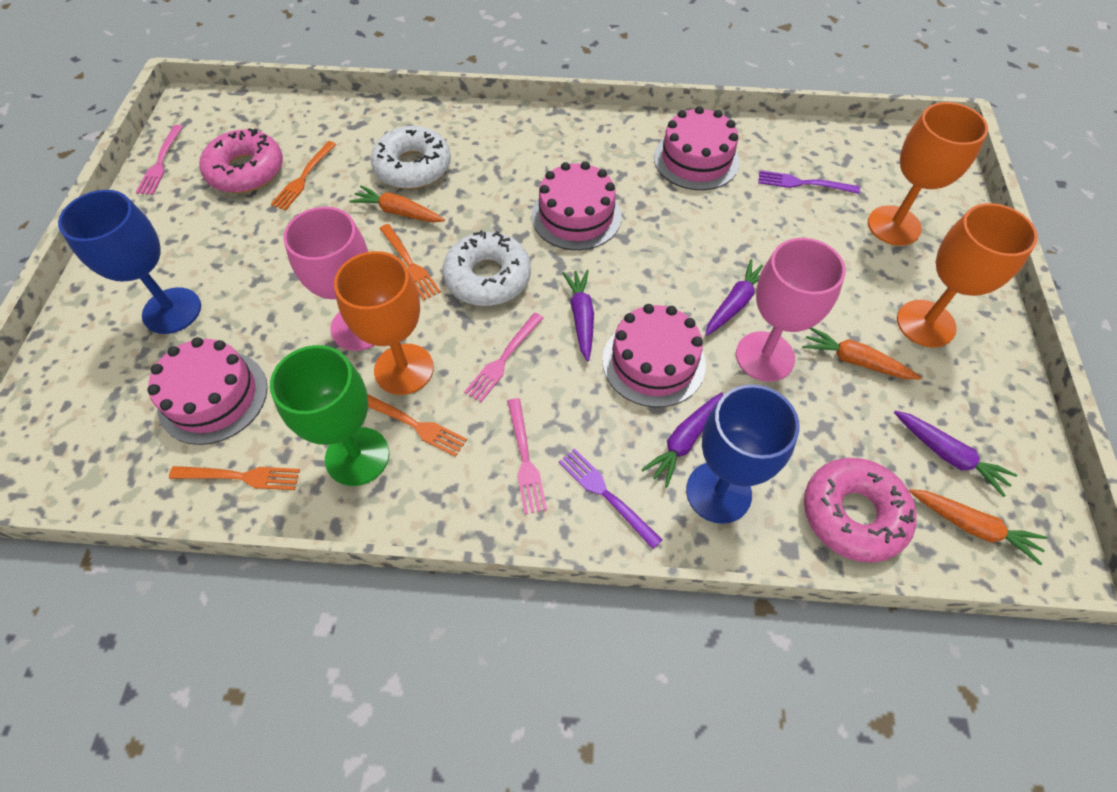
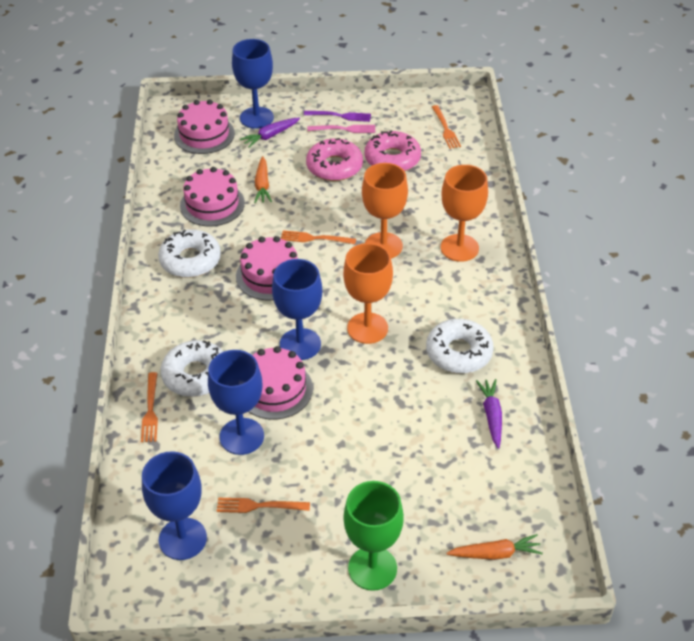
blue goblet: 2 -> 4
orange carrot: 3 -> 2
pink fork: 3 -> 1
pink goblet: 2 -> 0
purple carrot: 4 -> 2
purple fork: 2 -> 1
white donut: 2 -> 3

